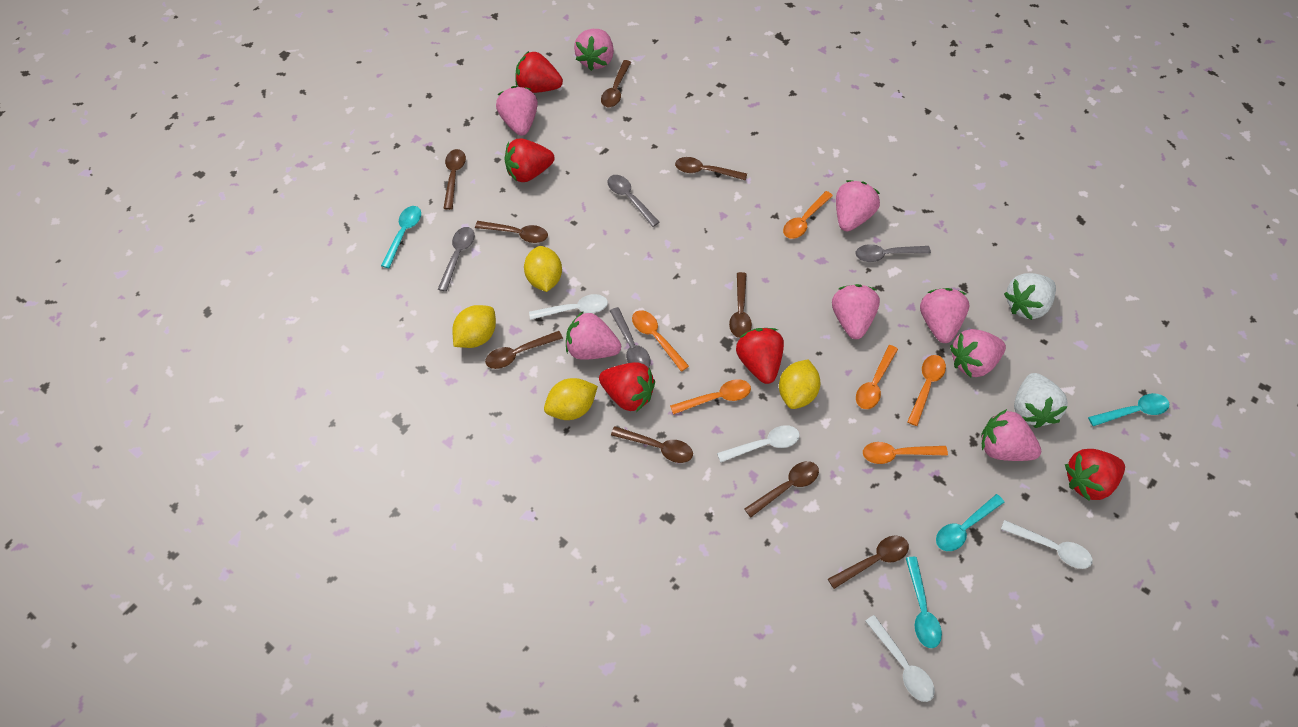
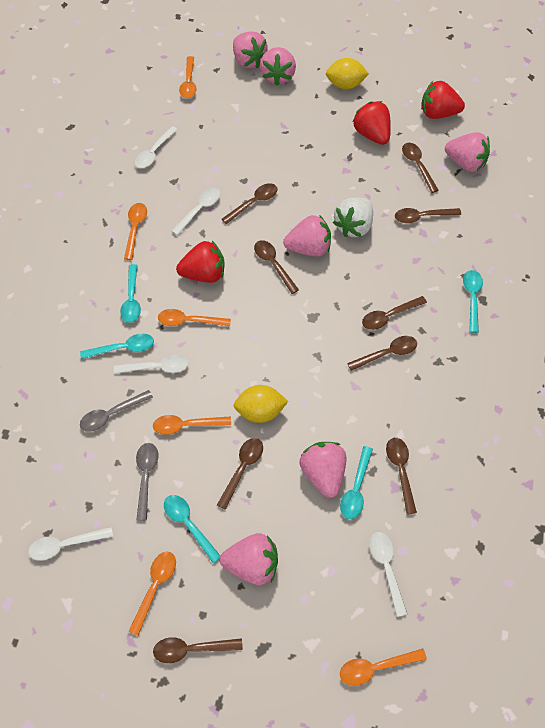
grey spoon: 4 -> 2
pink strawberry: 8 -> 6
red strawberry: 5 -> 3
turquoise spoon: 4 -> 5
white spoon: 4 -> 5
white strawberry: 2 -> 1
yellow lemon: 4 -> 2

